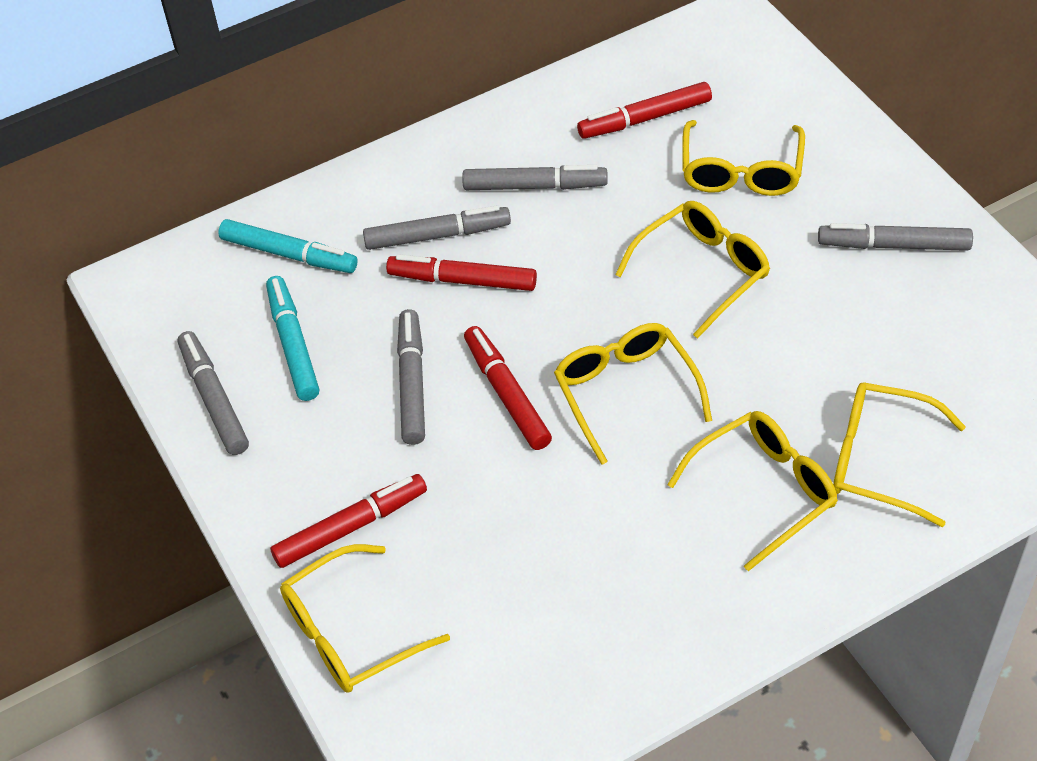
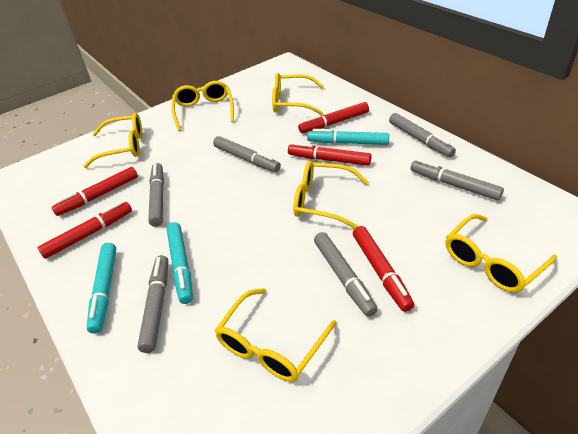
grey marker: 5 -> 6
red marker: 4 -> 5
turquoise marker: 2 -> 3

